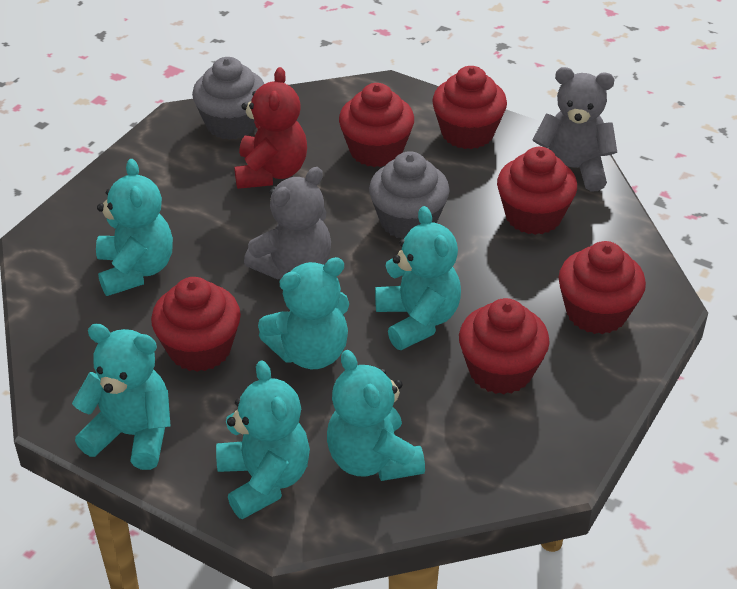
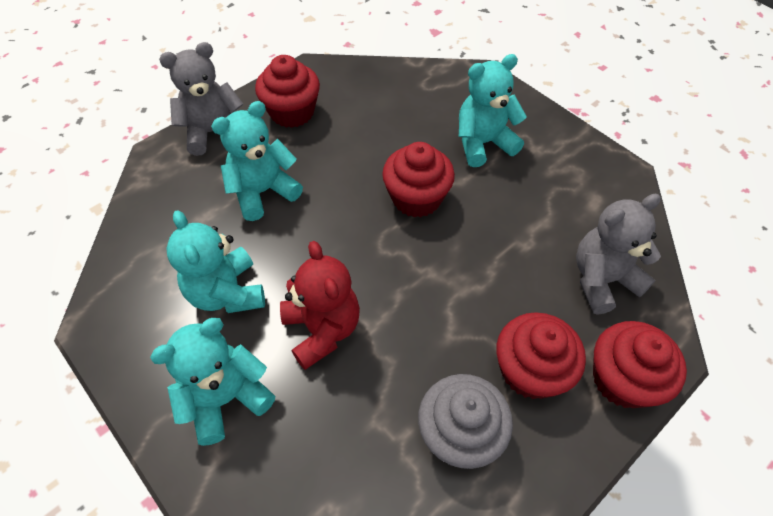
grey cupcake: 2 -> 1
red cupcake: 6 -> 4
turquoise teddy bear: 6 -> 4

